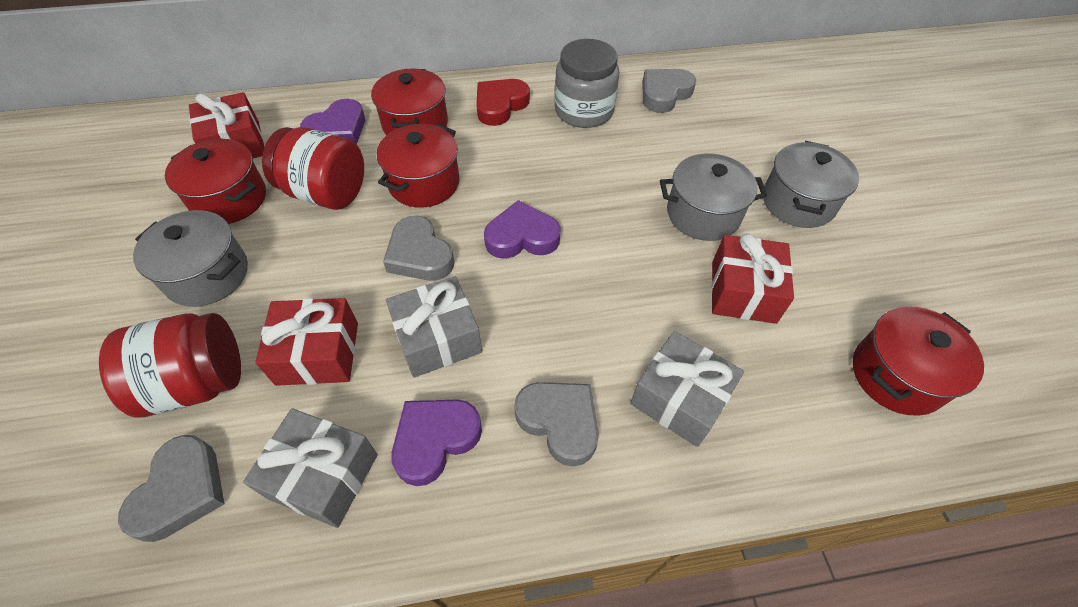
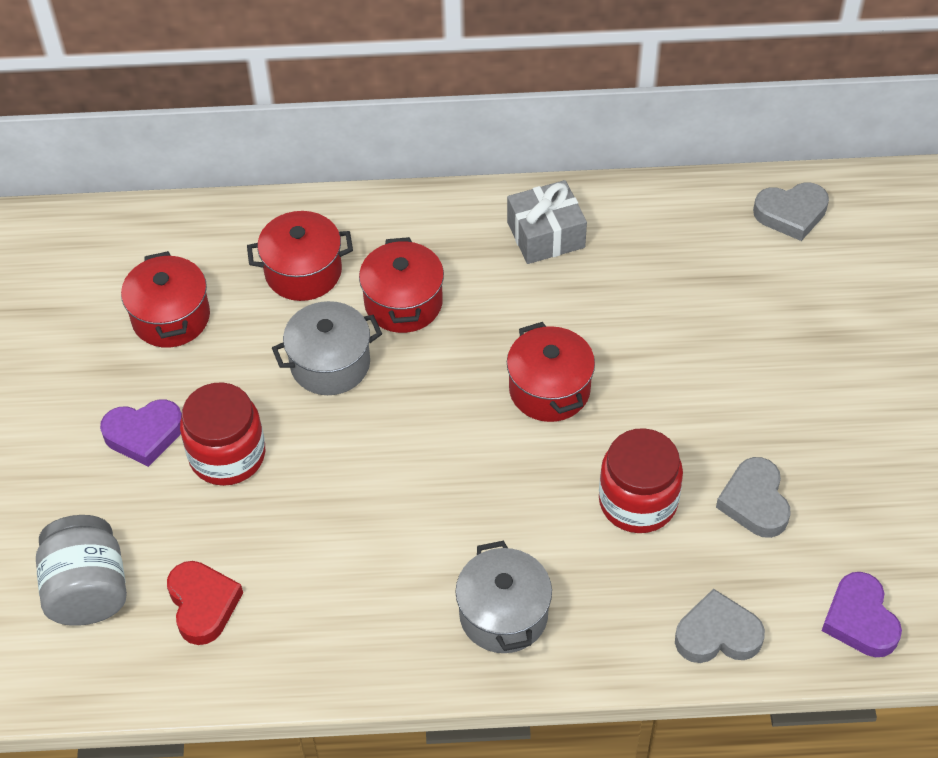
grey gift: 3 -> 1
grey heart: 4 -> 3
grey pot: 3 -> 2
purple heart: 3 -> 2
red gift: 3 -> 0

